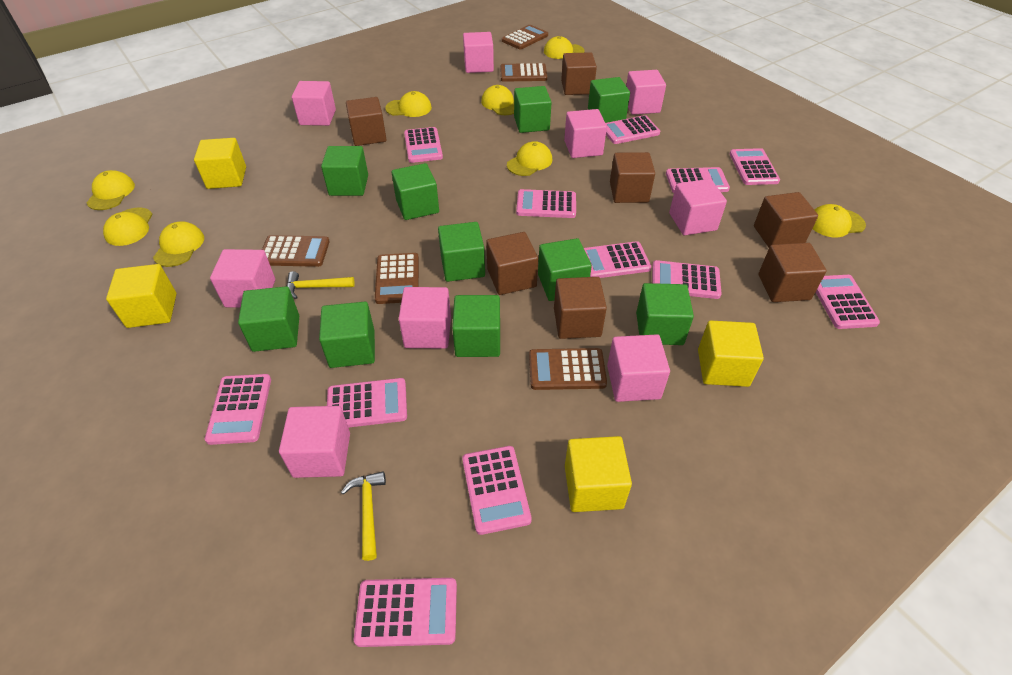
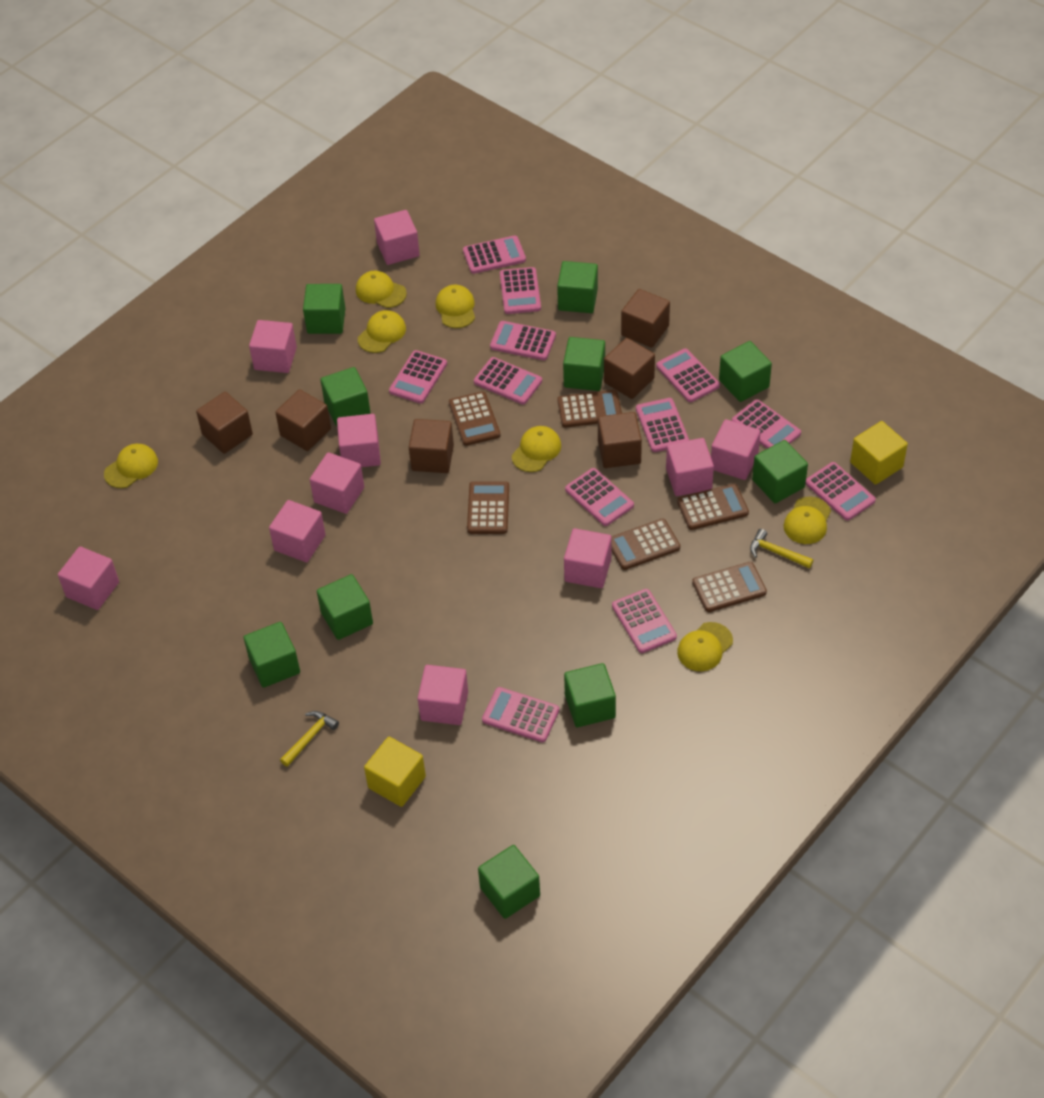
brown calculator: 5 -> 6
brown cube: 7 -> 6
pink cube: 9 -> 10
yellow cap: 8 -> 7
yellow cube: 4 -> 2

